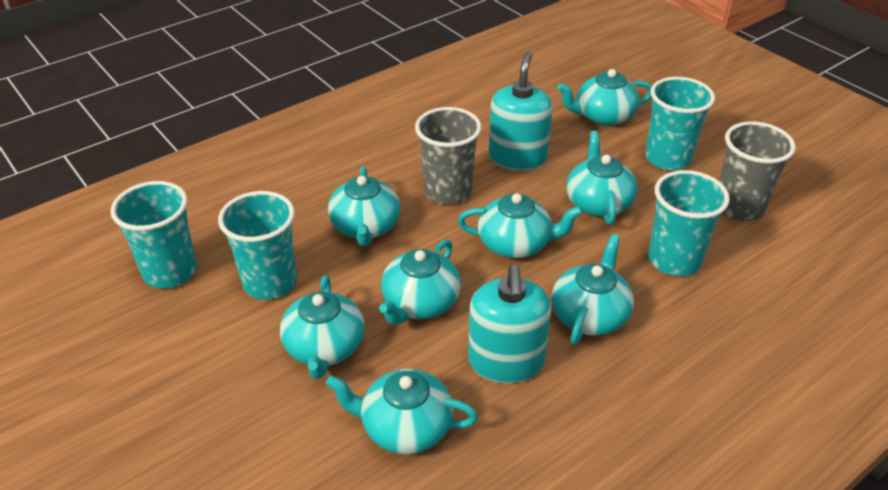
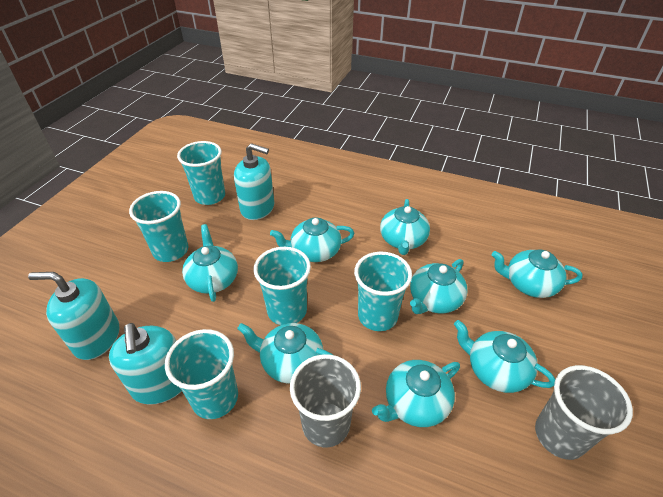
turquoise cup: 4 -> 5
turquoise soap dispenser: 2 -> 3

